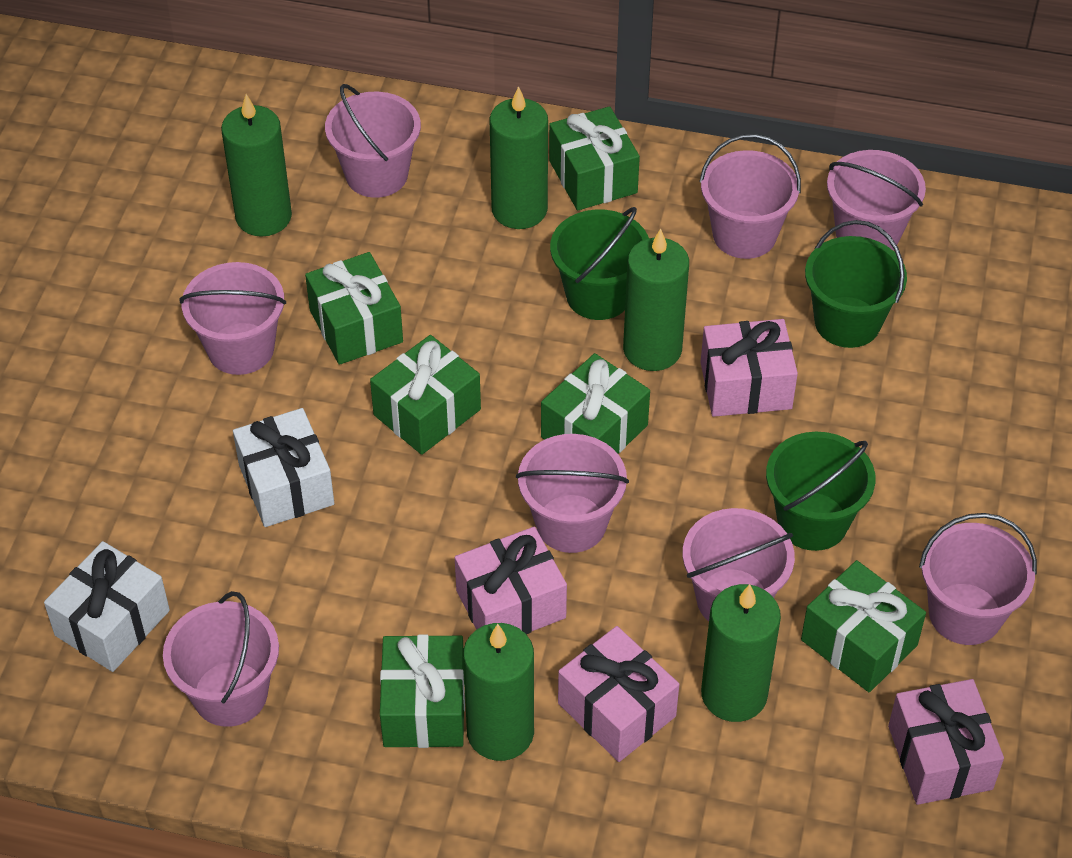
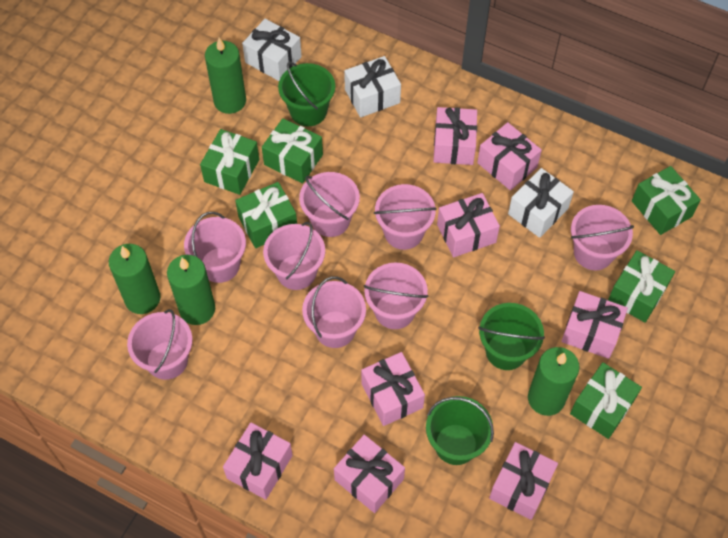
green candle: 5 -> 4
pink gift: 4 -> 8
white gift: 2 -> 3

